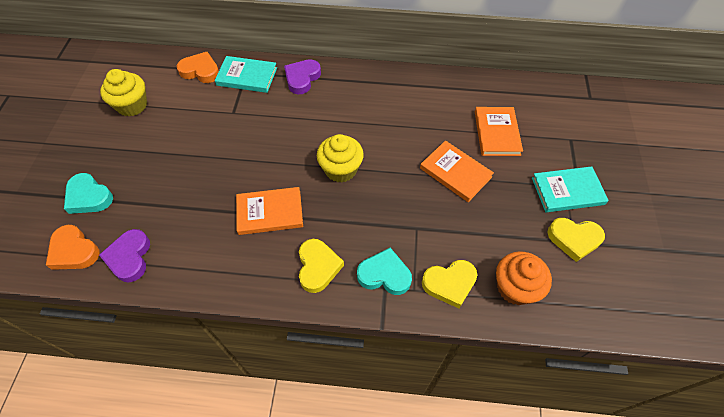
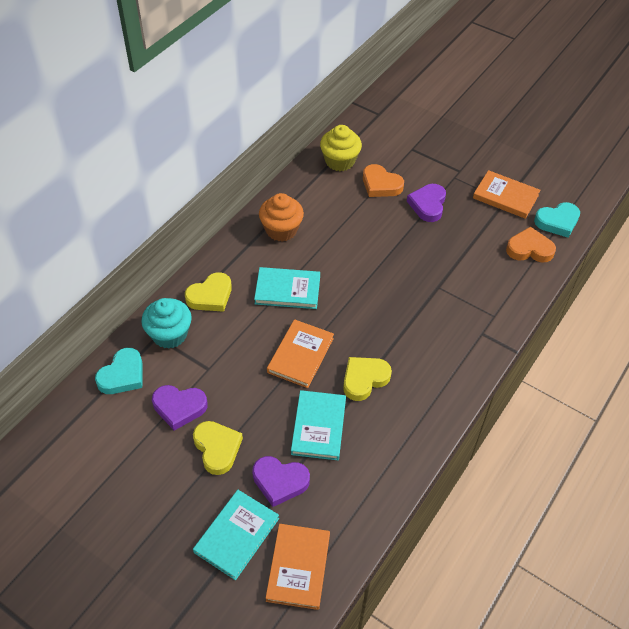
purple heart: 2 -> 3
turquoise book: 2 -> 3
turquoise cupcake: 0 -> 1
yellow cupcake: 2 -> 1

